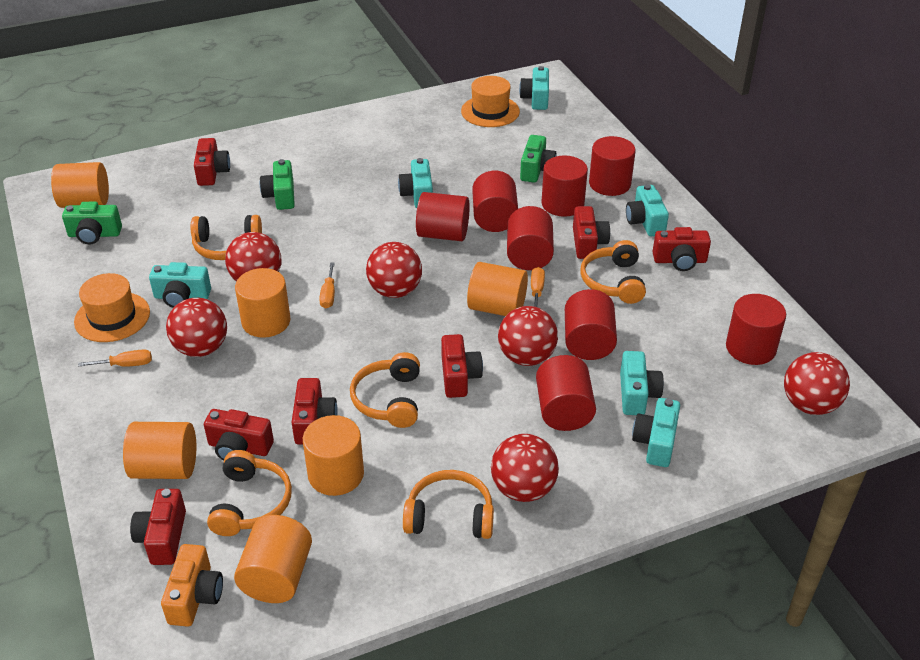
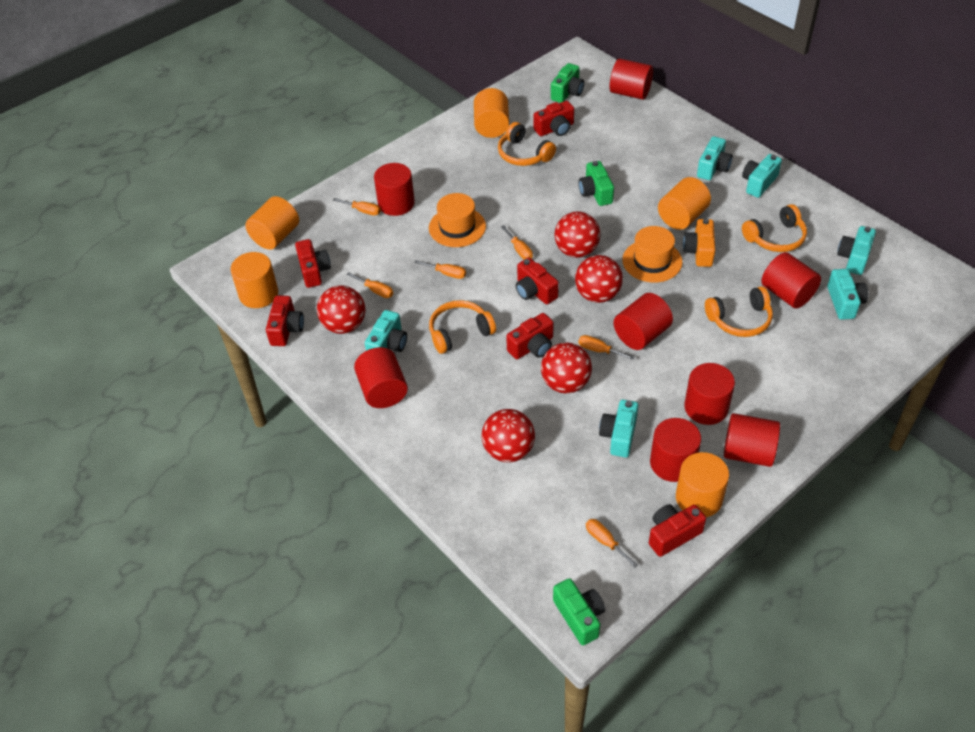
orange cylinder: 6 -> 5
orange headphones: 5 -> 4
orange screwdriver: 3 -> 6
red ball: 6 -> 5
red camera: 7 -> 6

